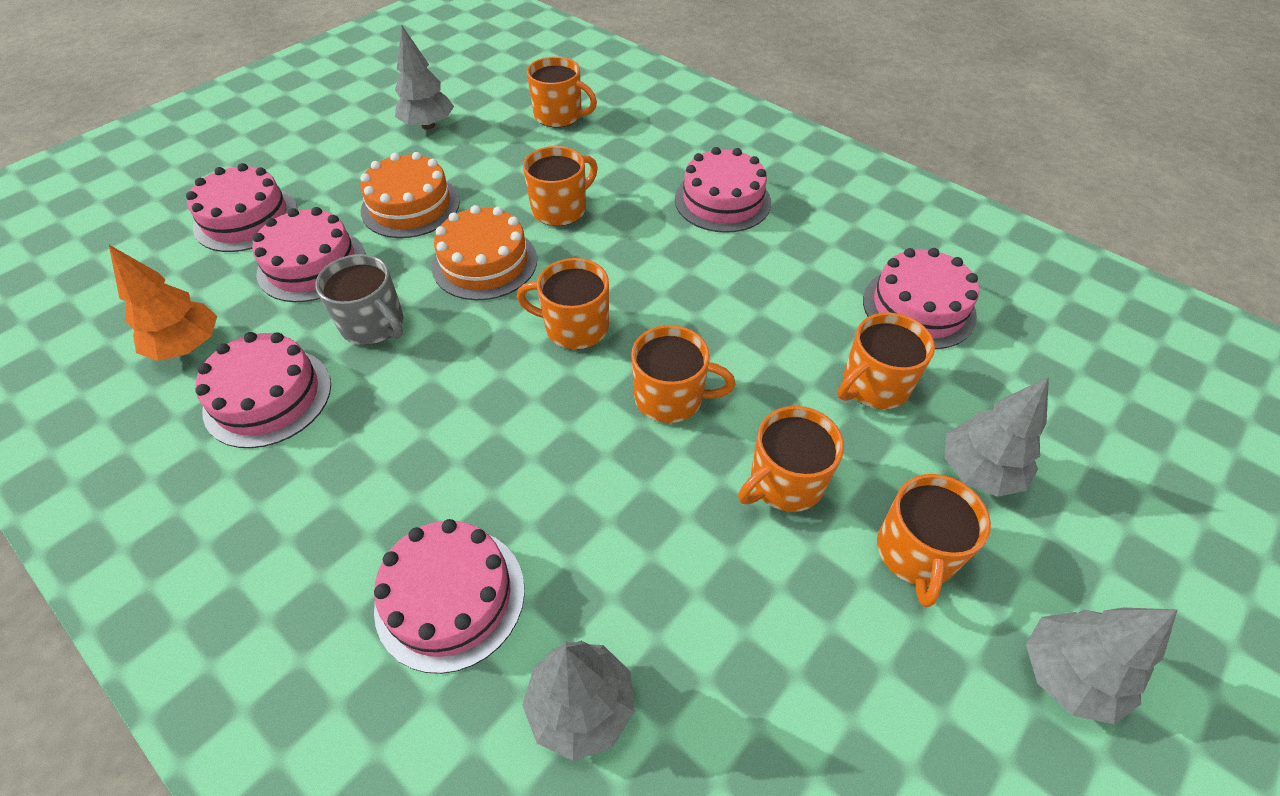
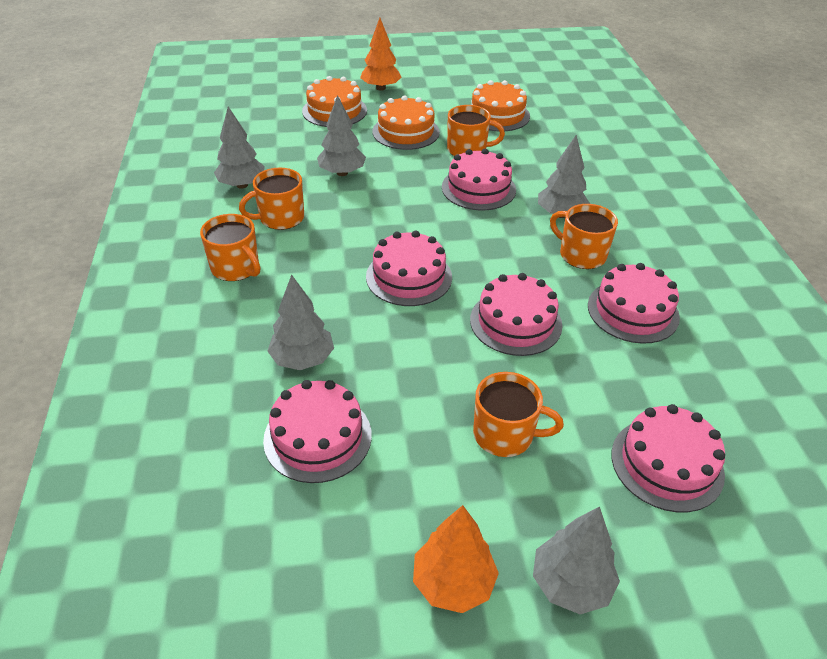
grey mug: 1 -> 0
grey tree: 4 -> 5
orange cake: 2 -> 3
orange mug: 7 -> 5
orange tree: 1 -> 2

